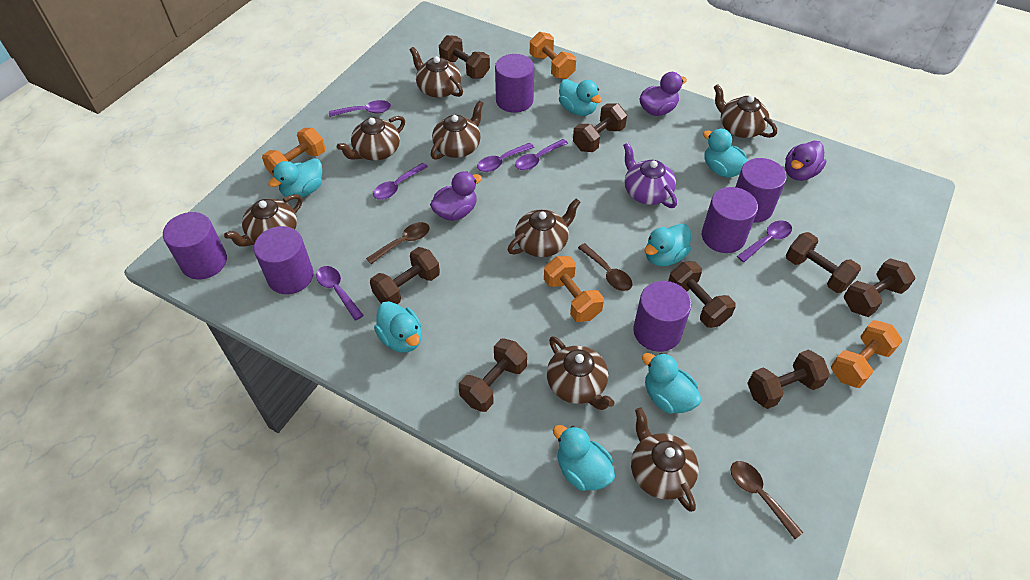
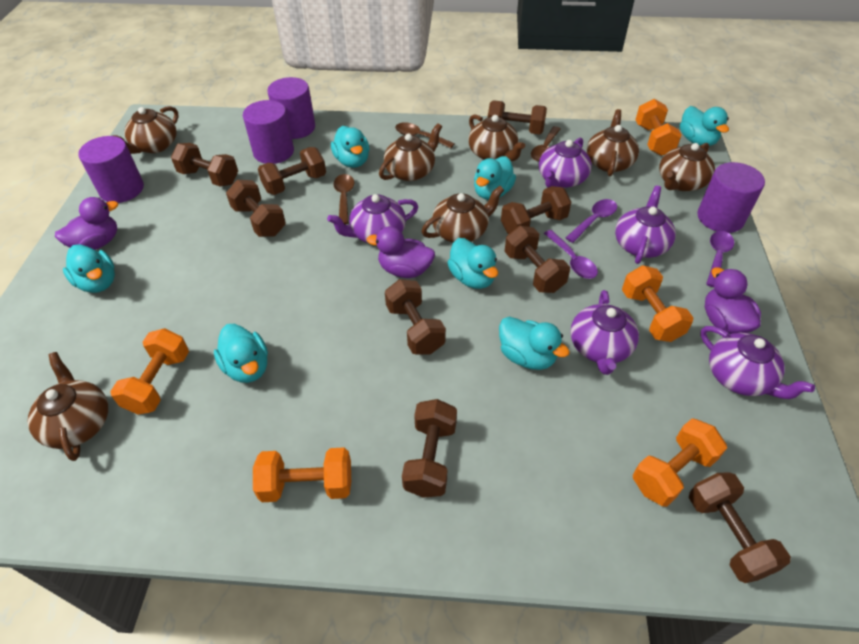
brown dumbbell: 8 -> 9
brown teapot: 8 -> 7
orange dumbbell: 4 -> 5
purple cylinder: 6 -> 4
purple spoon: 6 -> 3
purple teapot: 1 -> 5

